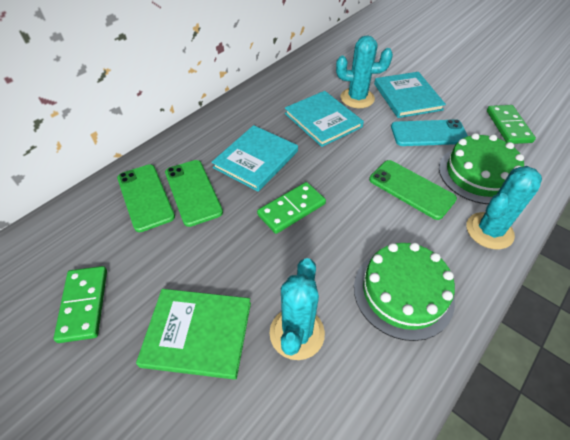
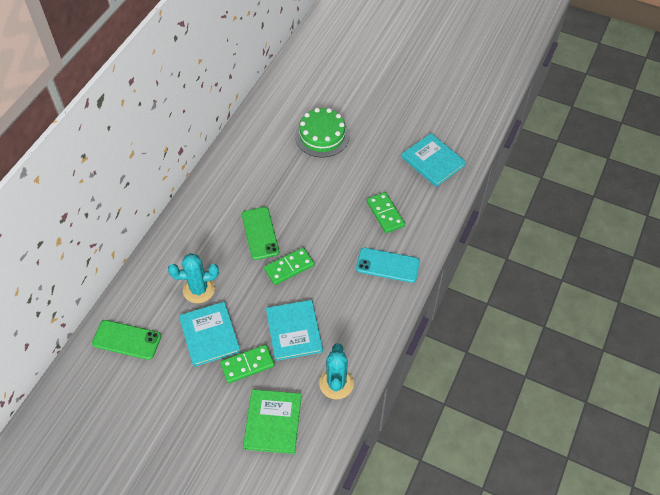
green cake: 2 -> 1
green phone: 3 -> 2
turquoise cactus: 3 -> 2

